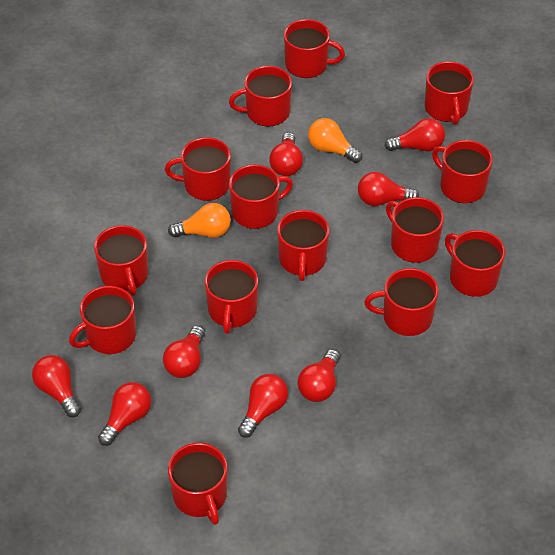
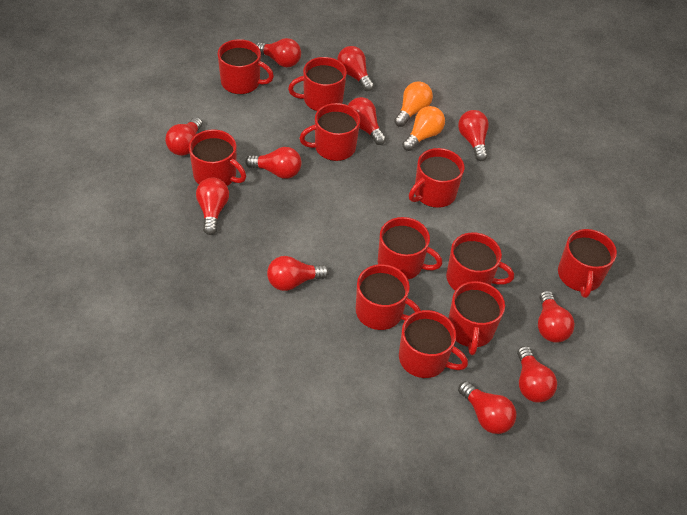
red light bulb: 8 -> 11
red mug: 14 -> 11

